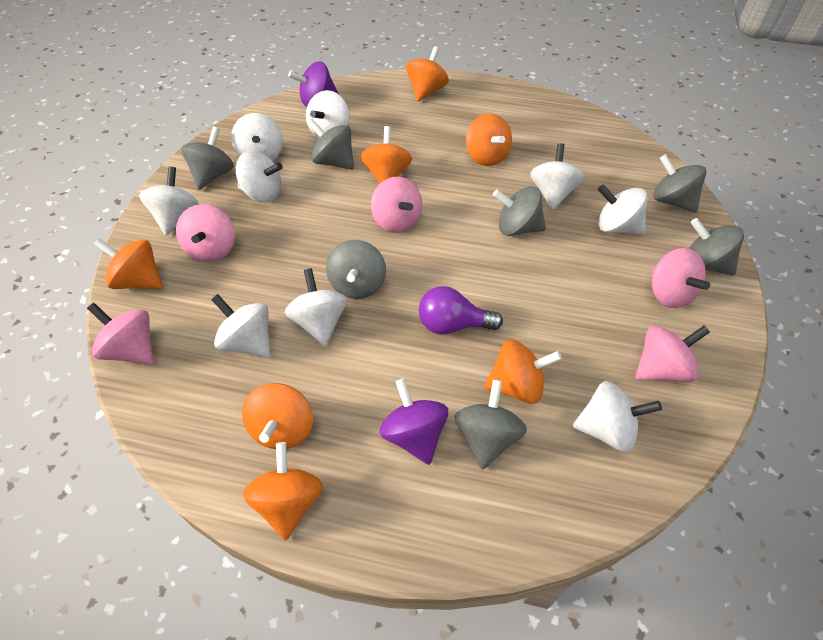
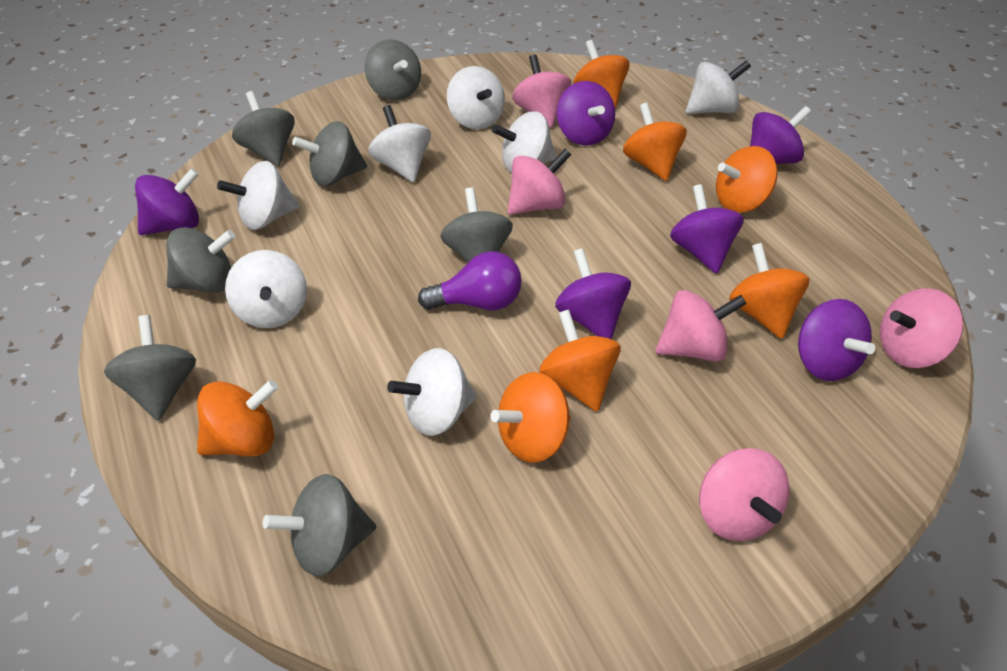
purple spinning top: 2 -> 6
white spinning top: 9 -> 7

